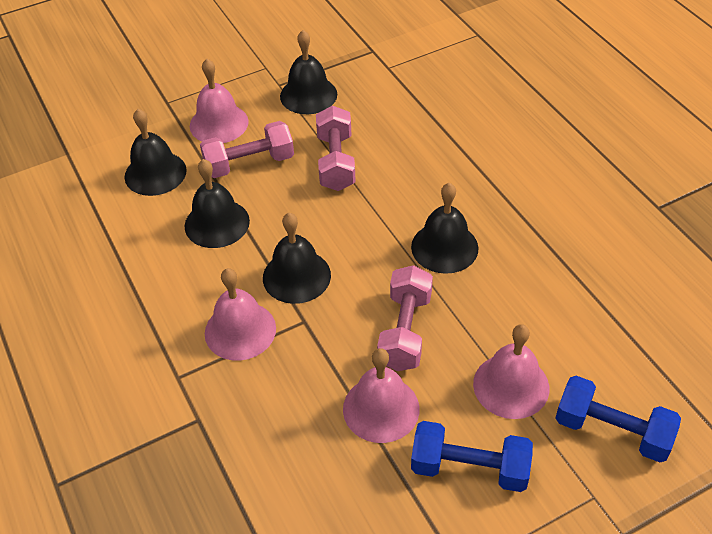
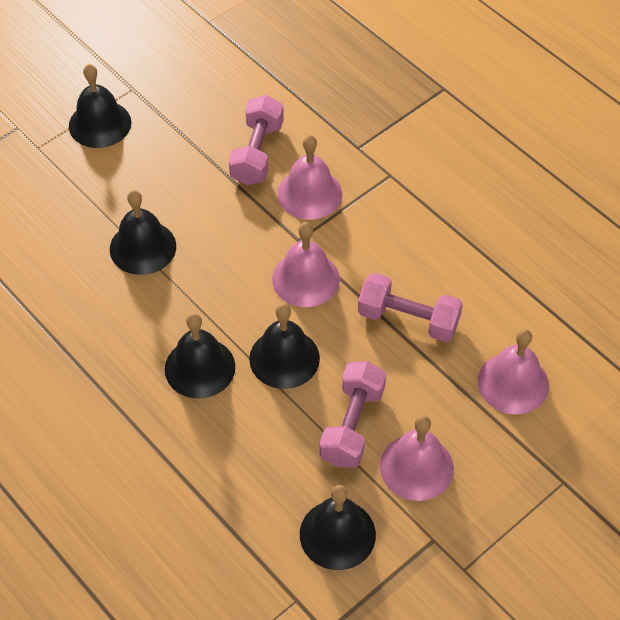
blue dumbbell: 2 -> 0

